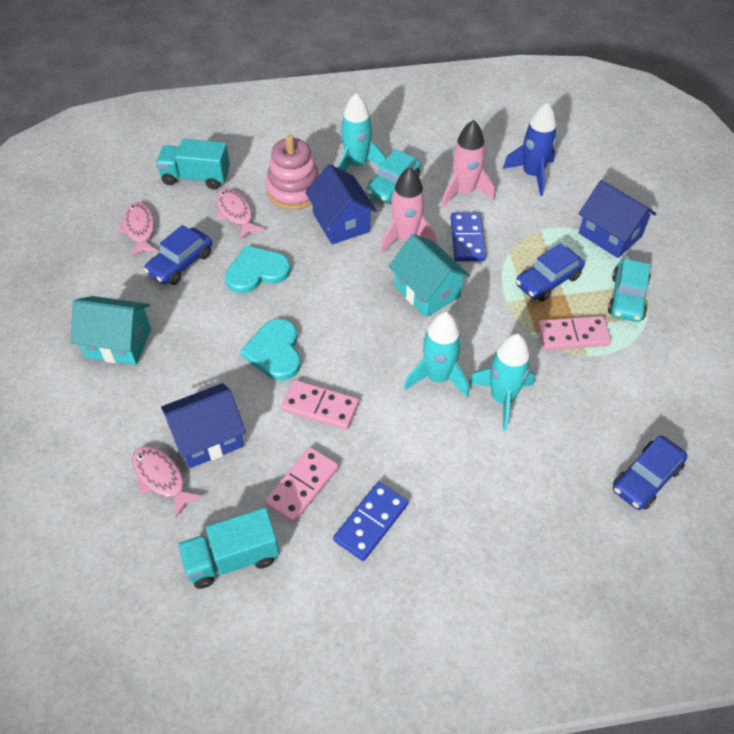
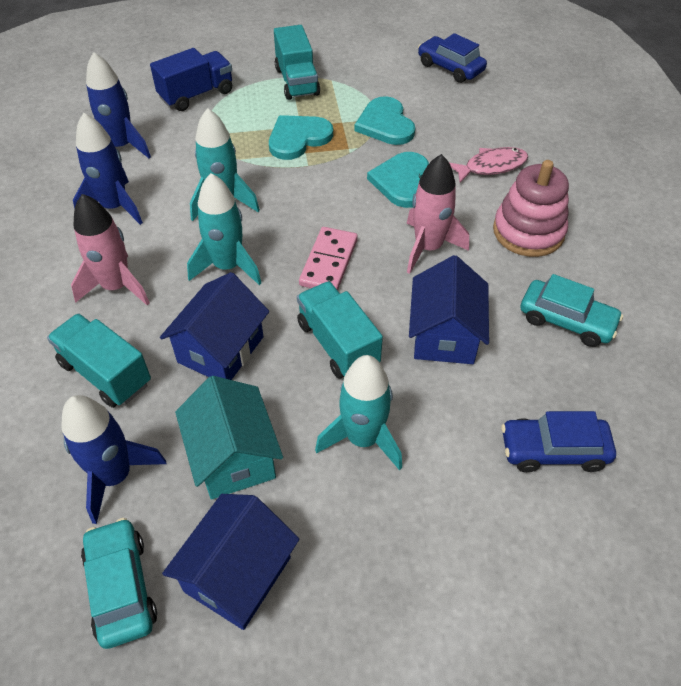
blue car: 3 -> 2
blue domino: 2 -> 0
blue rocket: 1 -> 3
blue truck: 0 -> 1
pink domino: 3 -> 1
pink fish: 3 -> 1
turquoise heart: 2 -> 3
turquoise house: 2 -> 1
turquoise truck: 2 -> 3

